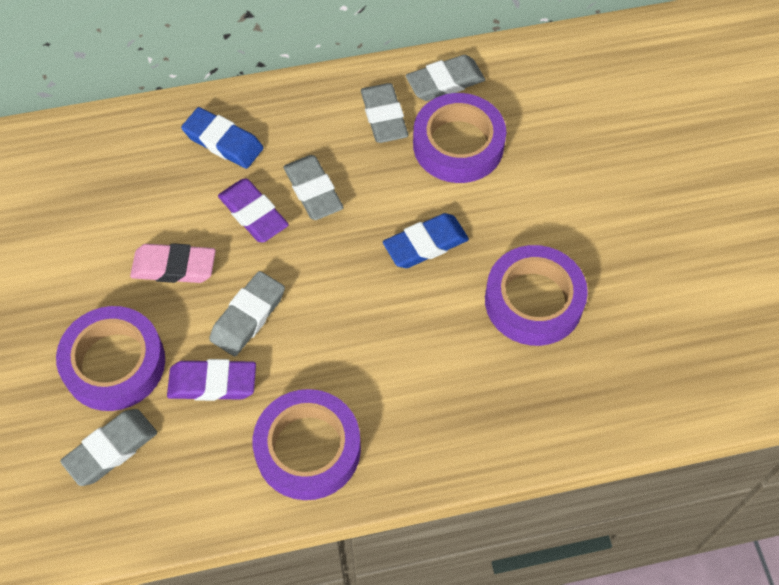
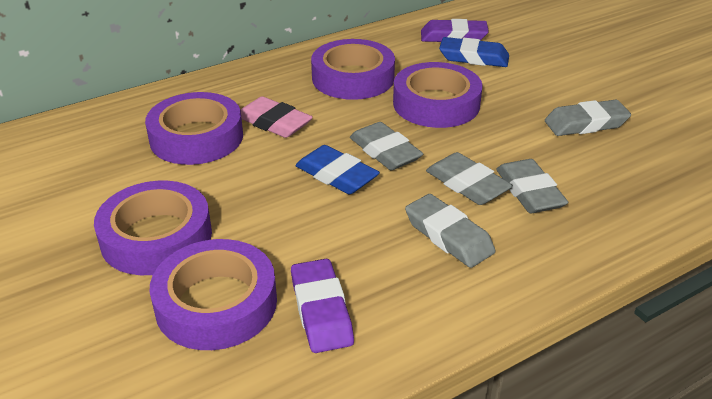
purple tape: 4 -> 5

